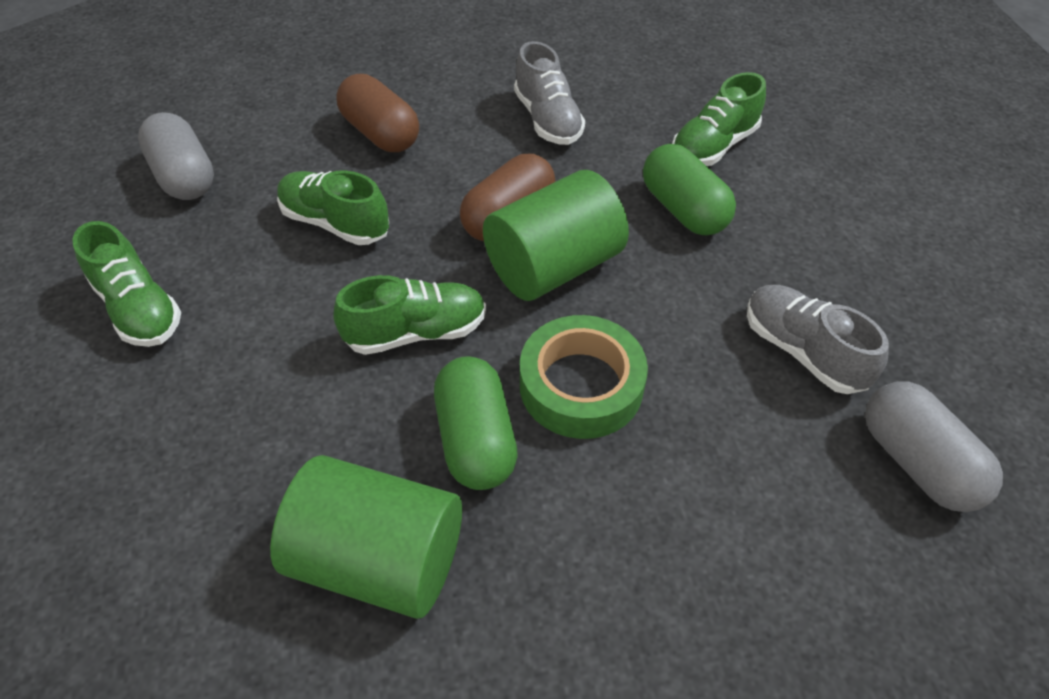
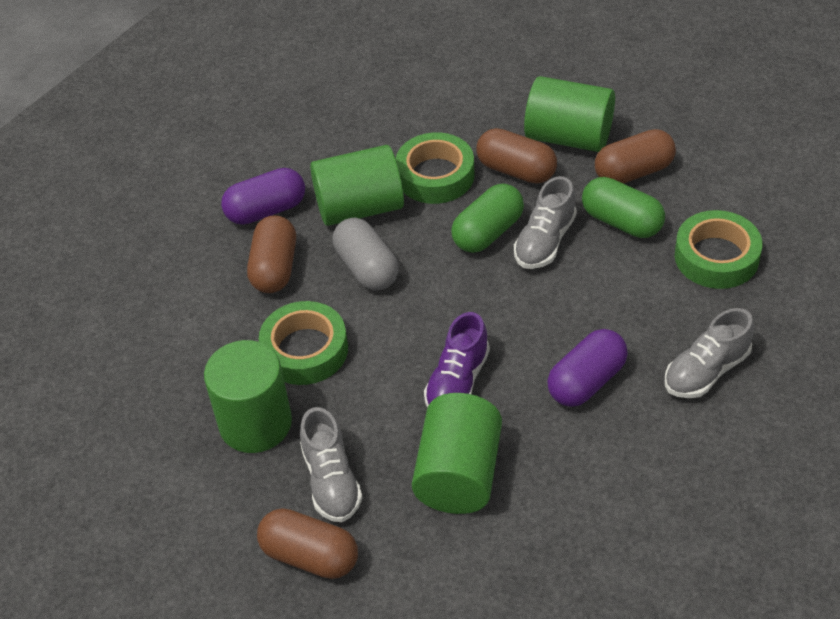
brown capsule: 2 -> 4
green cylinder: 2 -> 4
green shoe: 4 -> 0
green tape: 1 -> 3
grey capsule: 2 -> 1
grey shoe: 2 -> 3
purple capsule: 0 -> 2
purple shoe: 0 -> 1

